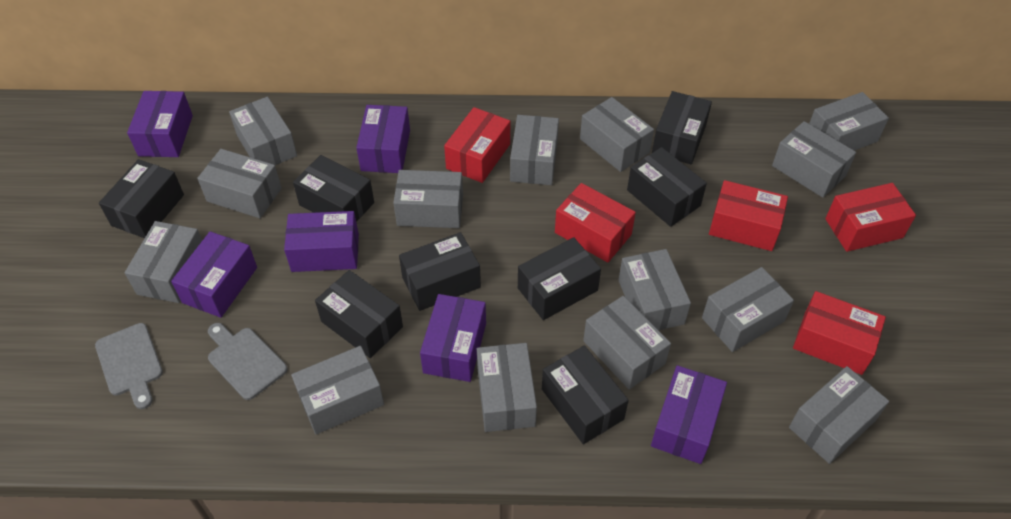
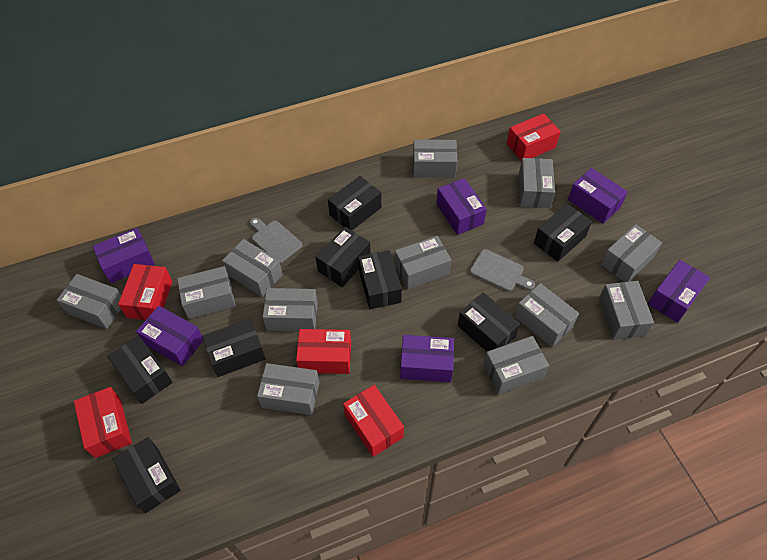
grey box: 14 -> 12

